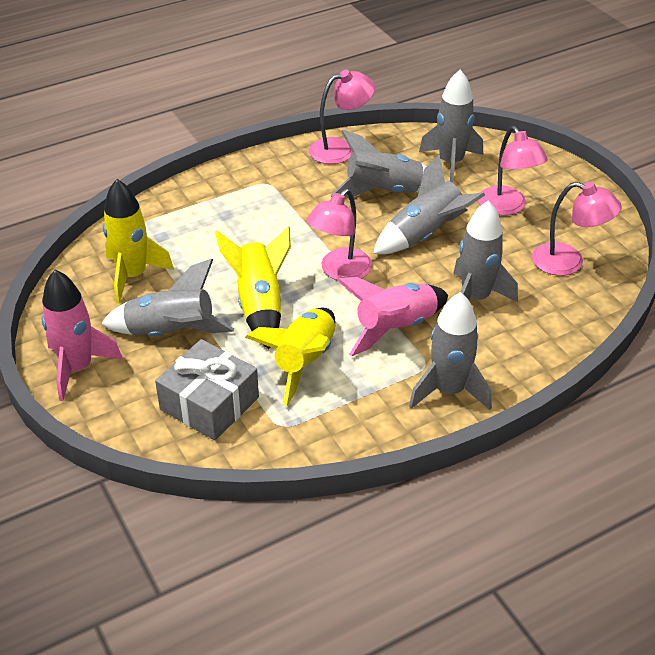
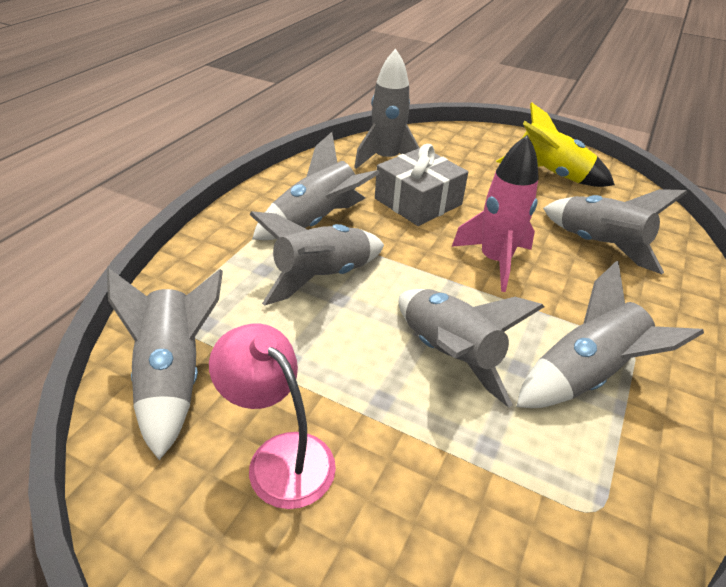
grey rocket: 6 -> 7
pink lamp: 4 -> 1
pink rocket: 2 -> 1
yellow rocket: 3 -> 1

